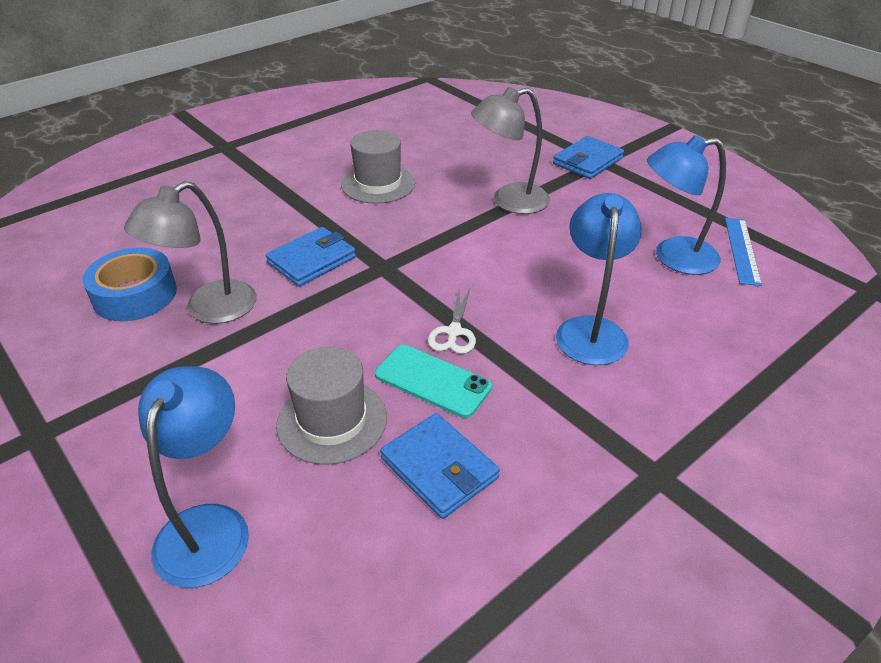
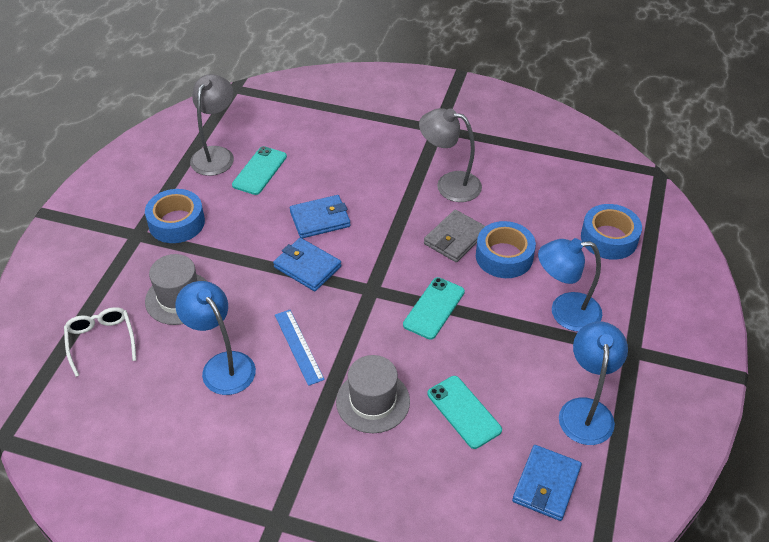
blue tape: 1 -> 3
grey wallet: 0 -> 1
turquoise phone: 1 -> 3
white glasses: 0 -> 1
white scissors: 1 -> 0

